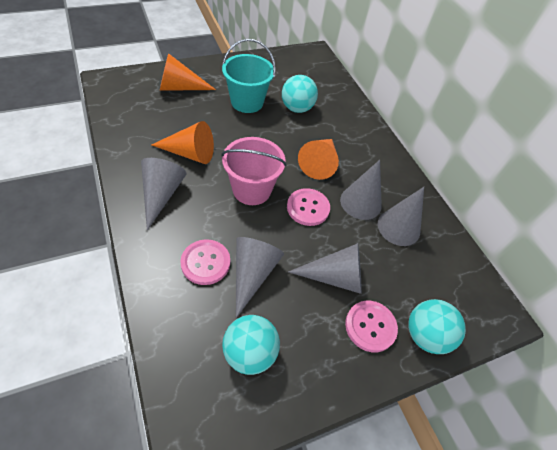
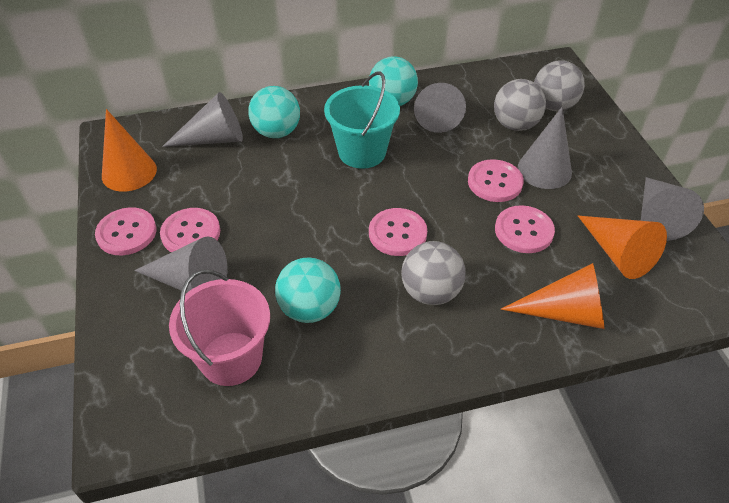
grey ball: 0 -> 3
pink button: 3 -> 5

